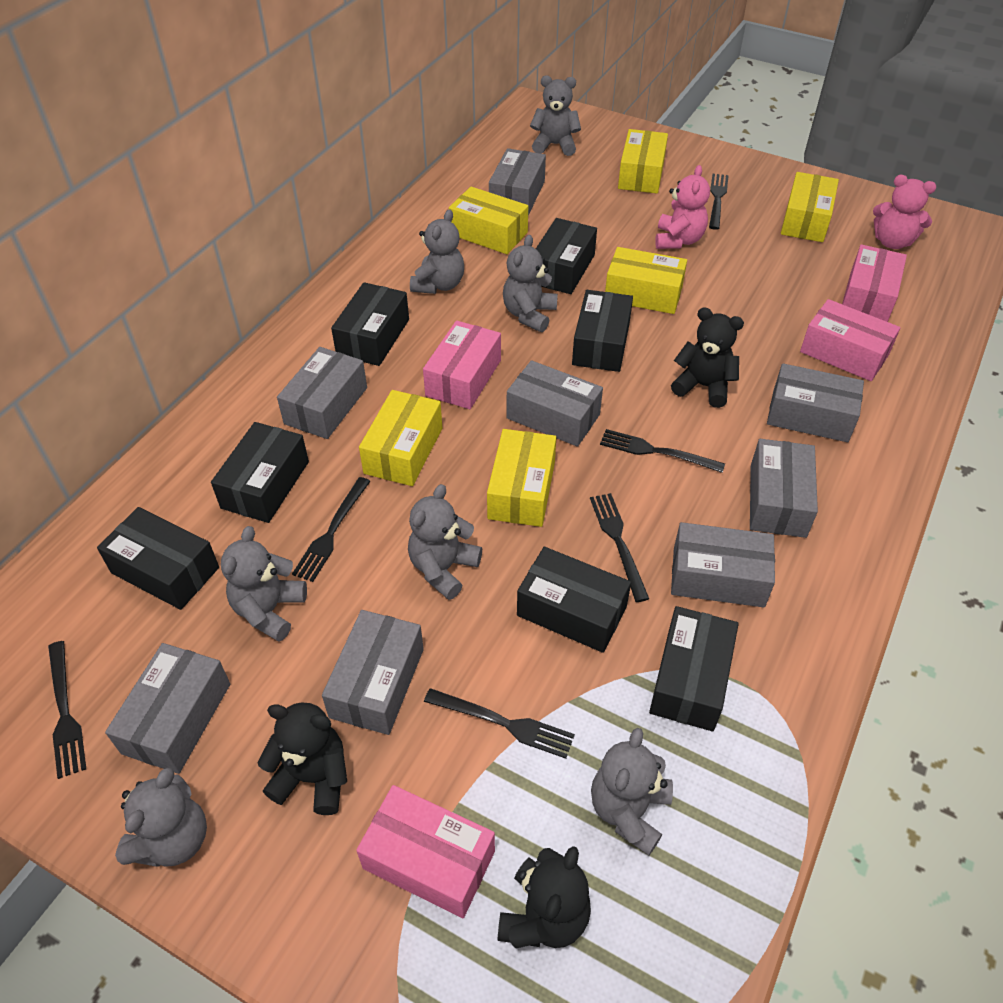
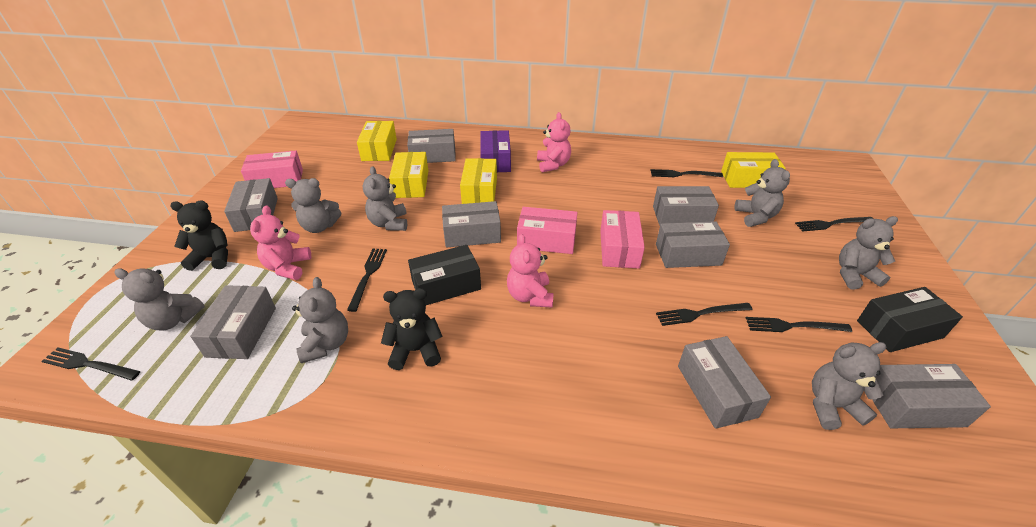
black box: 7 -> 2
black teddy bear: 3 -> 2
pink box: 4 -> 3
pink teddy bear: 2 -> 3
purple box: 0 -> 1
yellow box: 6 -> 4

